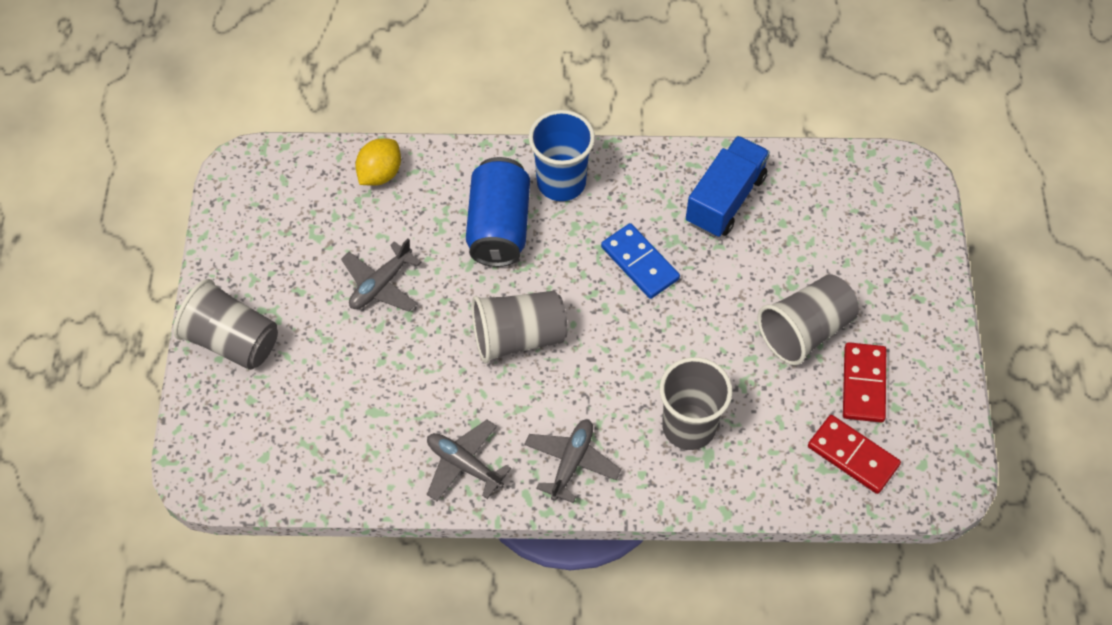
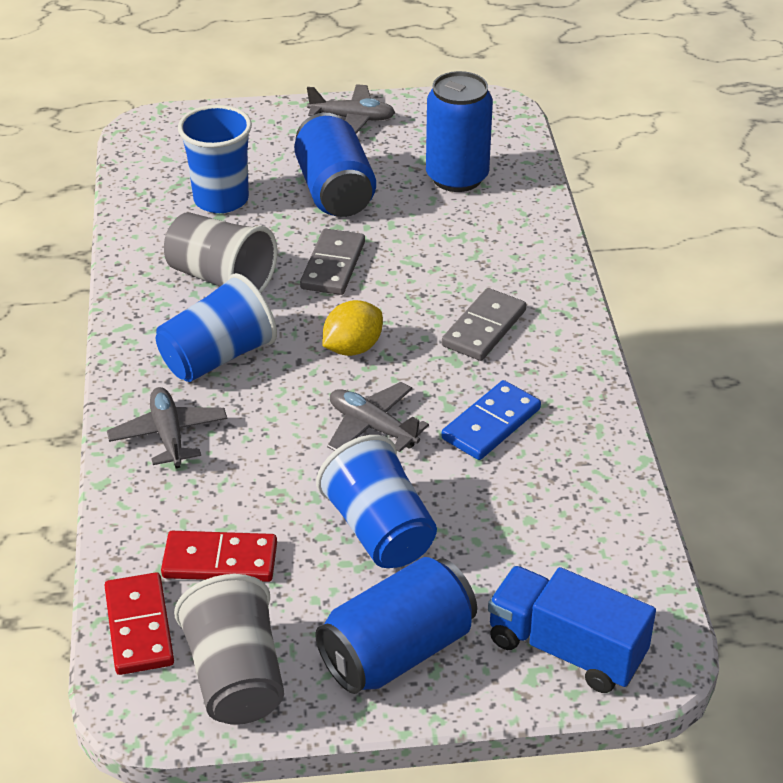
blue can: 1 -> 3
blue cup: 1 -> 3
grey cup: 4 -> 2
grey domino: 0 -> 2

